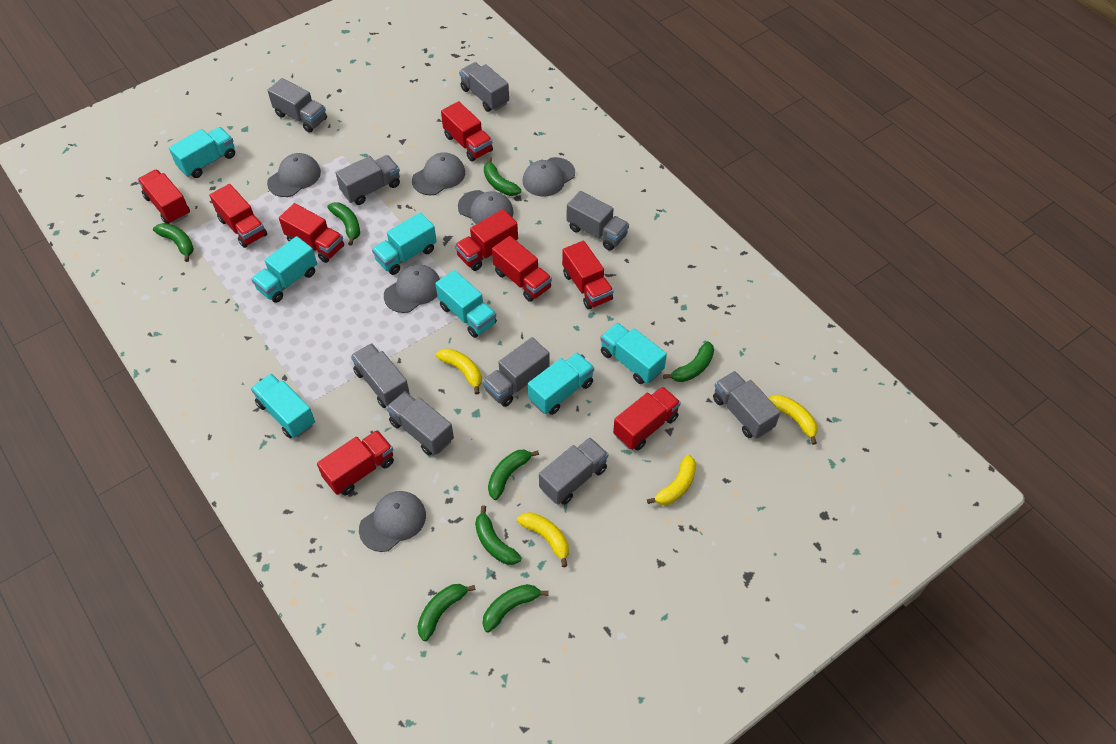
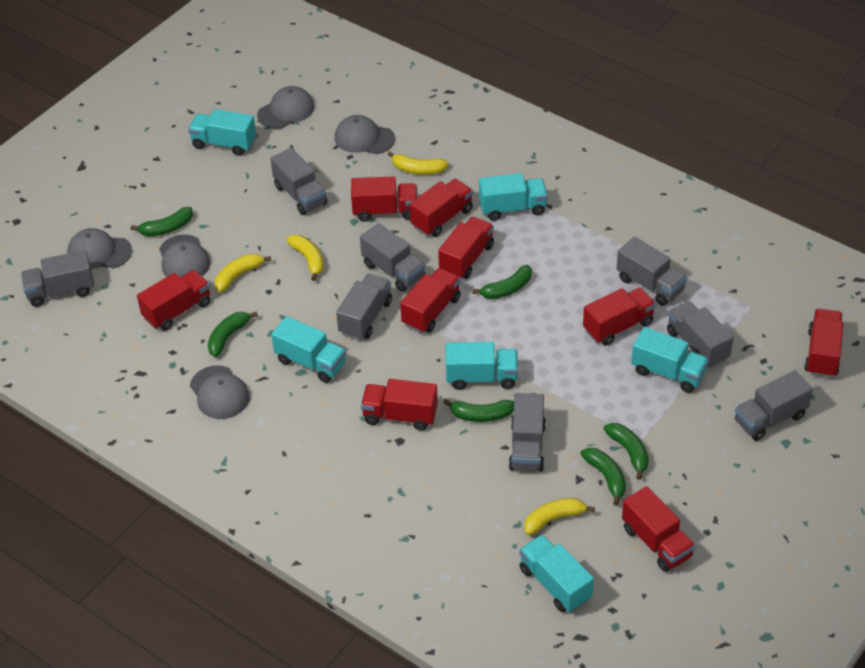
green banana: 8 -> 6
grey cap: 6 -> 5
grey truck: 9 -> 8
turquoise truck: 7 -> 6

